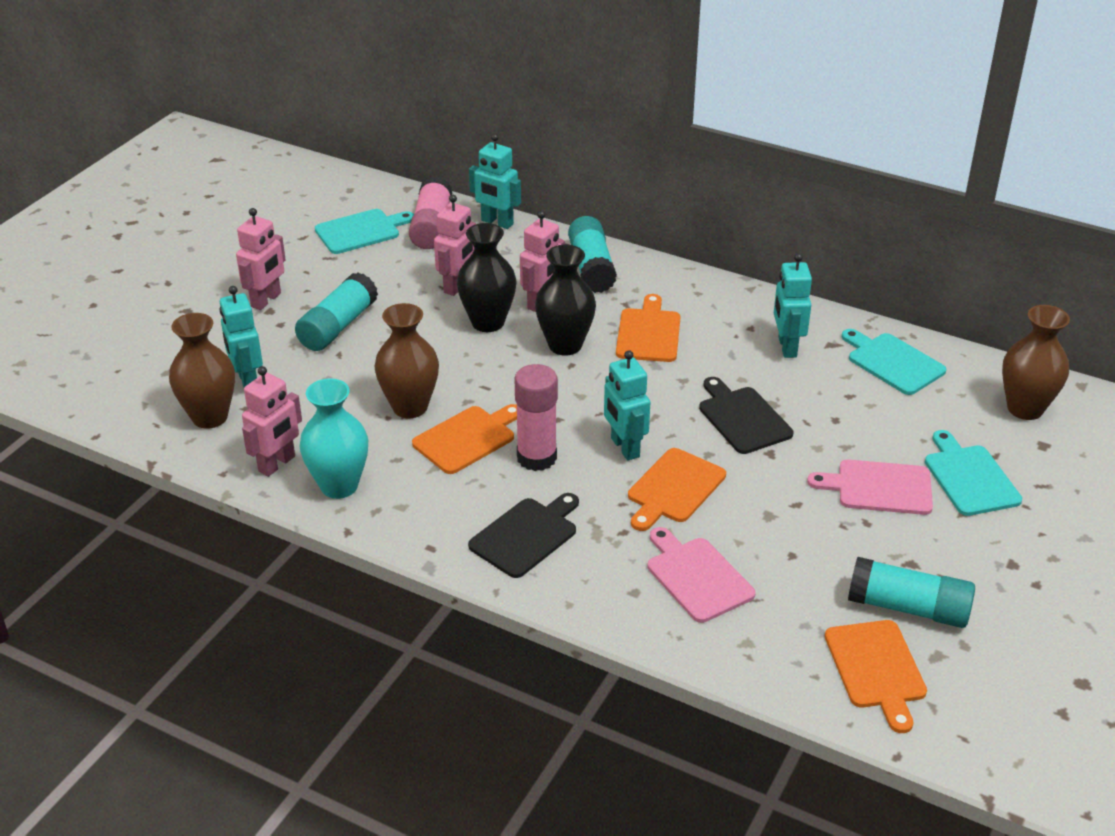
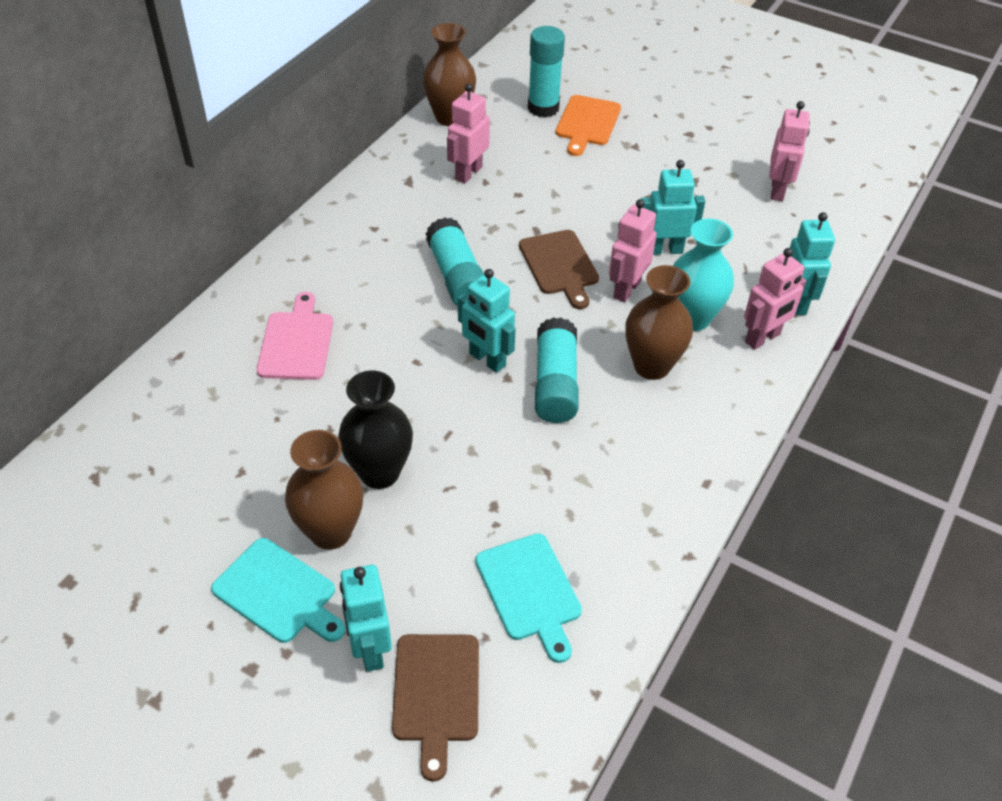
black cutting board: 2 -> 0
black vase: 2 -> 1
brown cutting board: 0 -> 2
orange cutting board: 4 -> 1
pink cutting board: 2 -> 1
pink glue stick: 2 -> 0
turquoise cutting board: 3 -> 2

